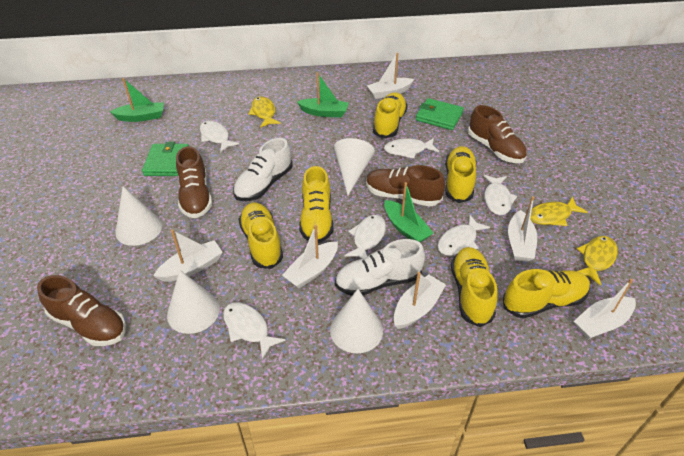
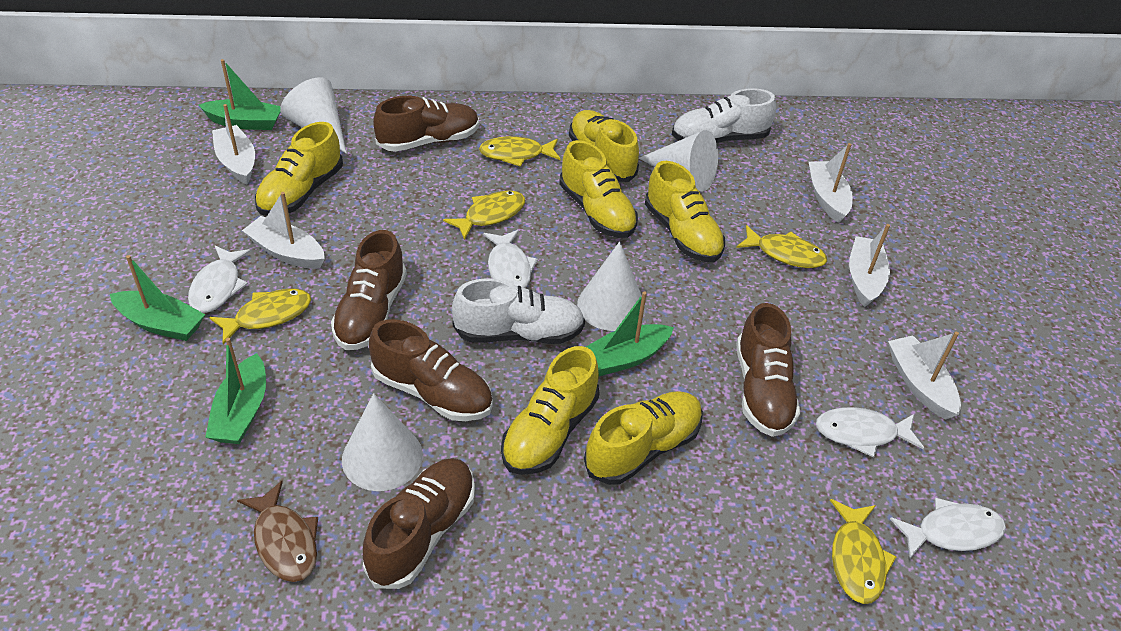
brown fish: 0 -> 1
brown shoe: 4 -> 5
green boat: 3 -> 4
green wallet: 2 -> 0
white boat: 6 -> 5
white fish: 6 -> 4
yellow fish: 3 -> 5

